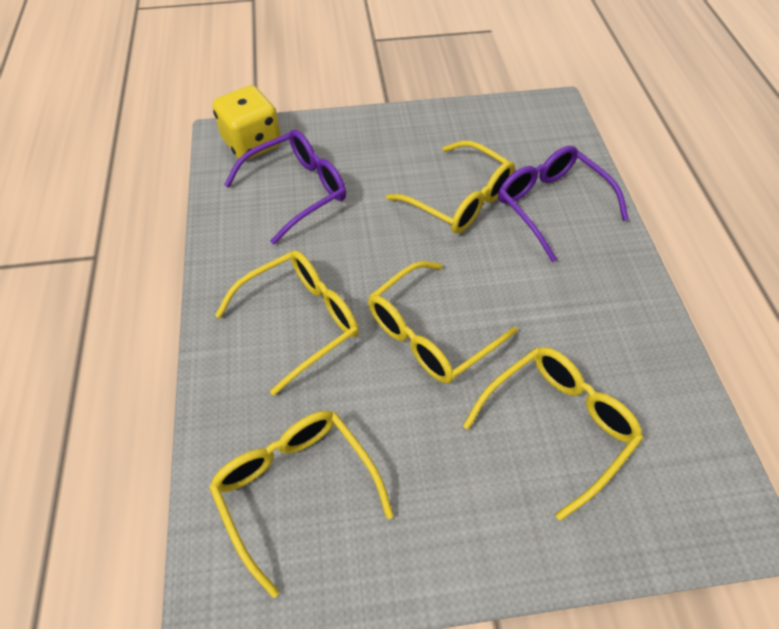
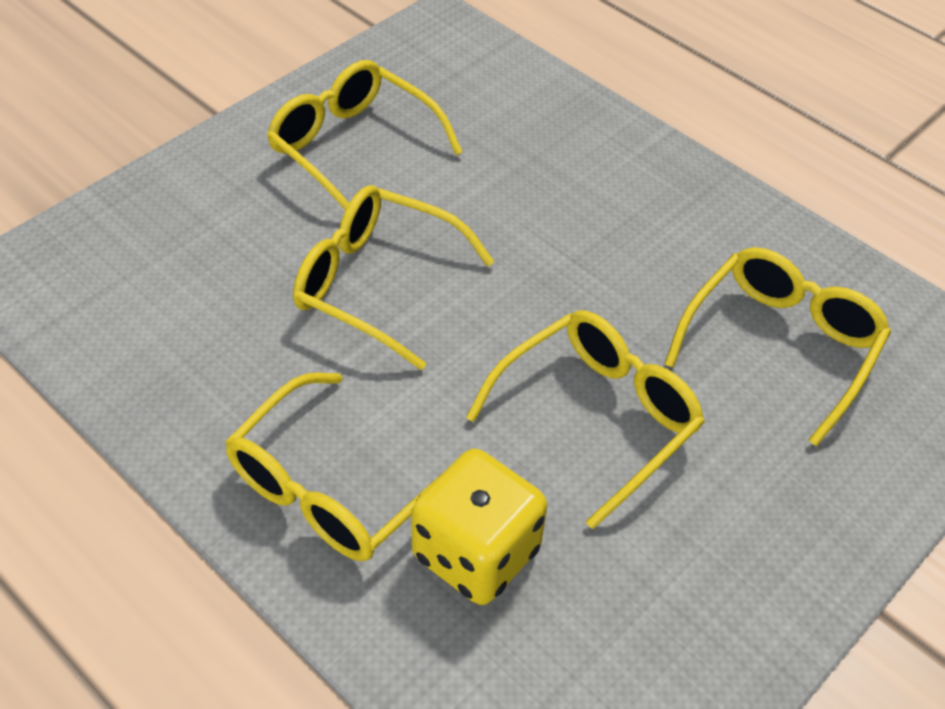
purple glasses: 2 -> 0

